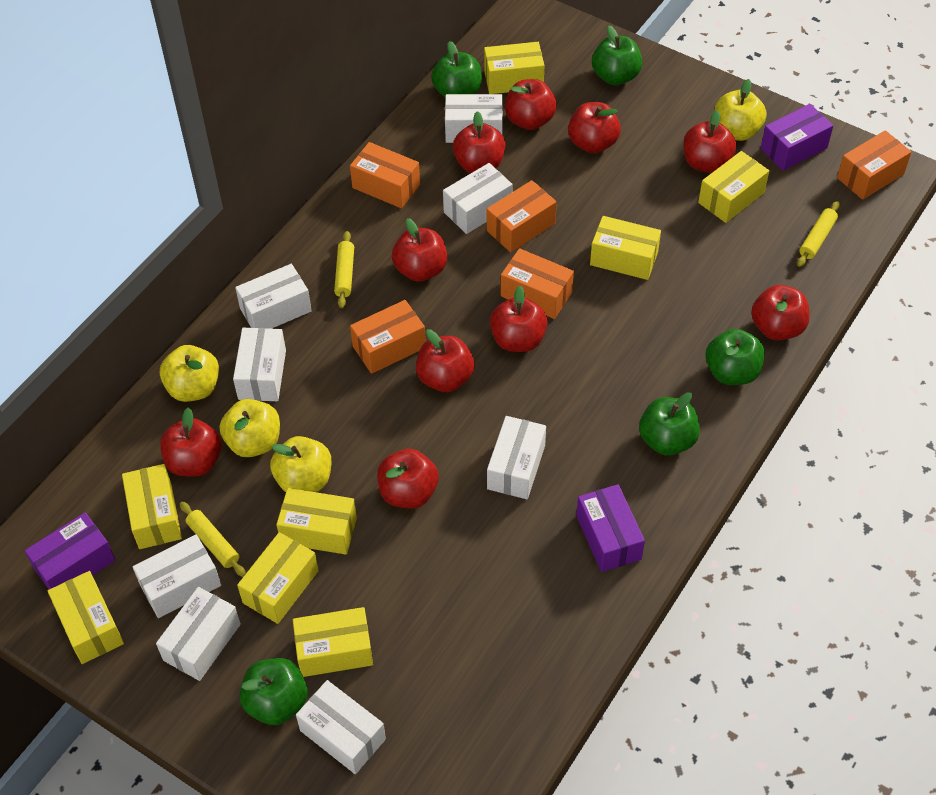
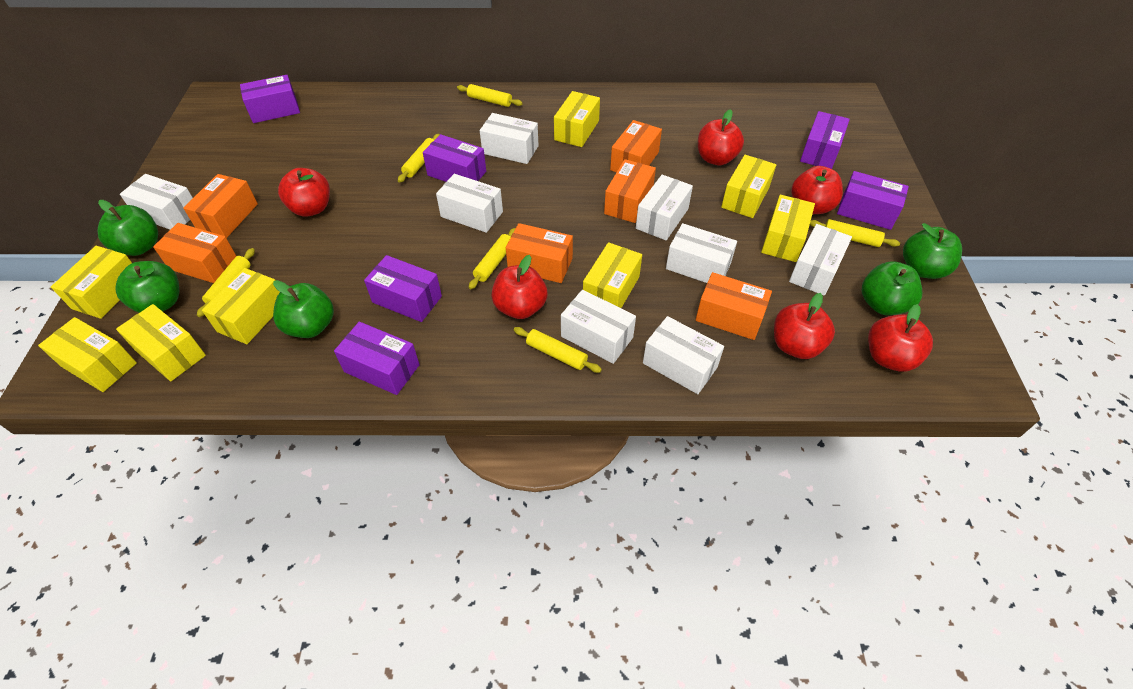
orange box: 5 -> 6
purple box: 3 -> 6
red apple: 10 -> 6
yellow apple: 4 -> 0
yellow rolling pin: 3 -> 6

